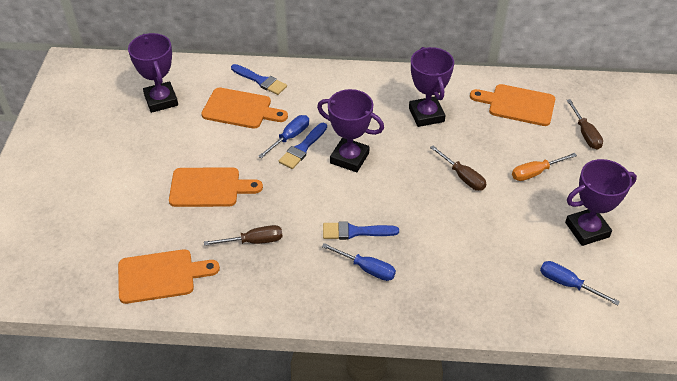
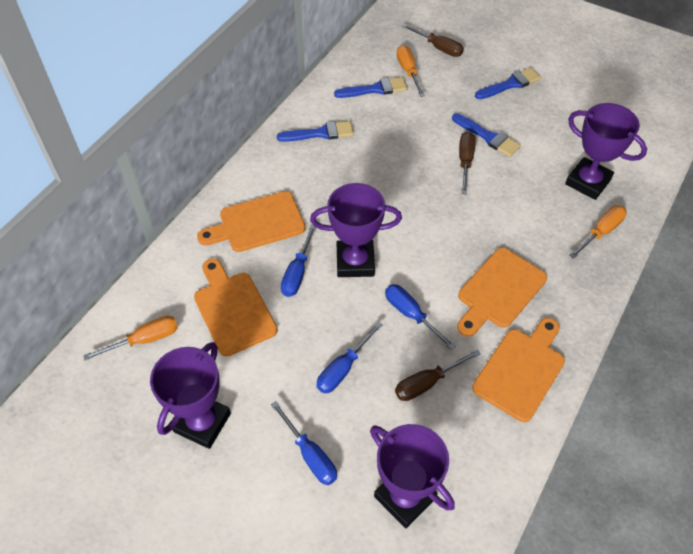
blue brush: 3 -> 4
blue screwdriver: 3 -> 4
orange screwdriver: 1 -> 3

